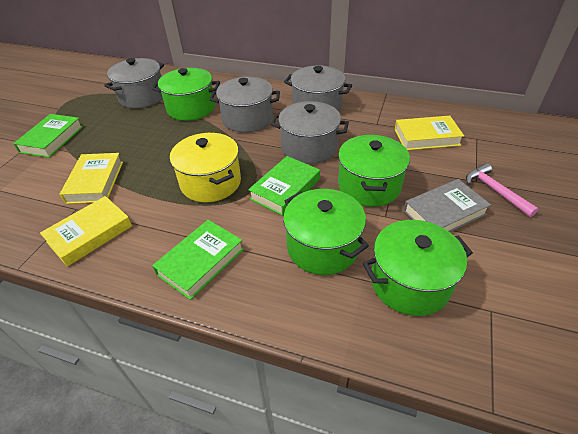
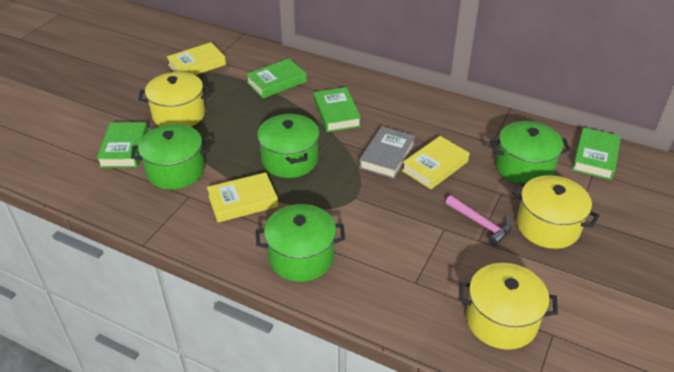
green book: 3 -> 4
grey pot: 4 -> 0
yellow pot: 1 -> 3

